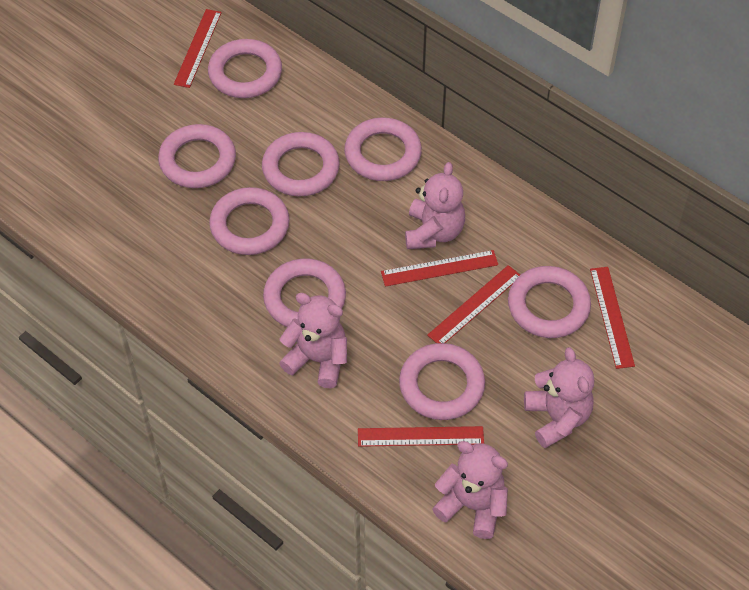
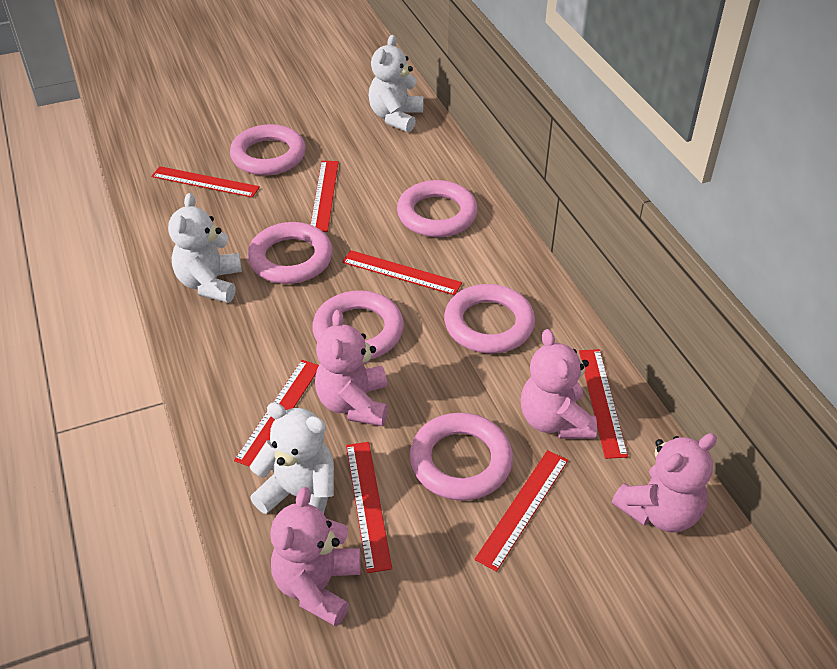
pink ring: 8 -> 6
red ruler: 5 -> 7
white teddy bear: 0 -> 3

